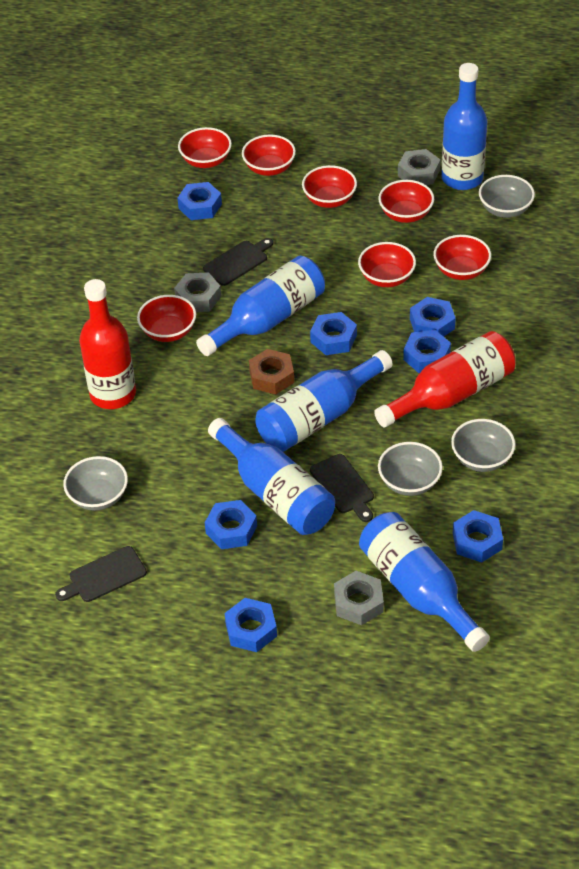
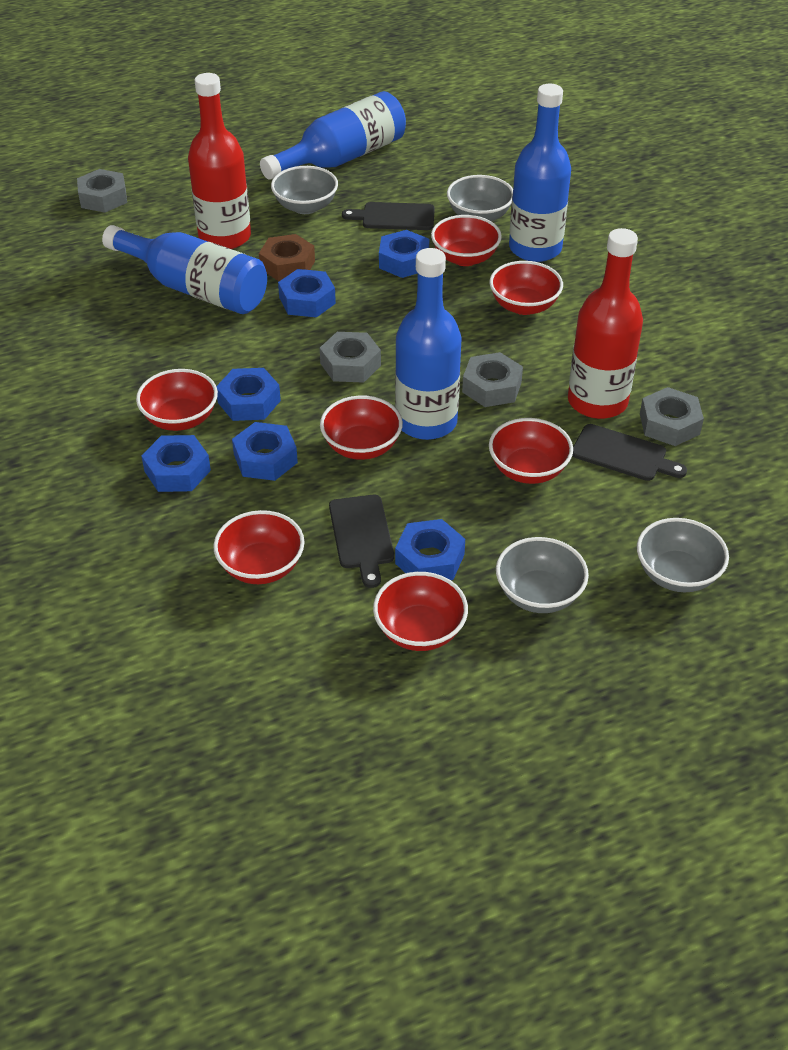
blue bottle: 5 -> 4
blue nut: 7 -> 6
grey nut: 3 -> 4

